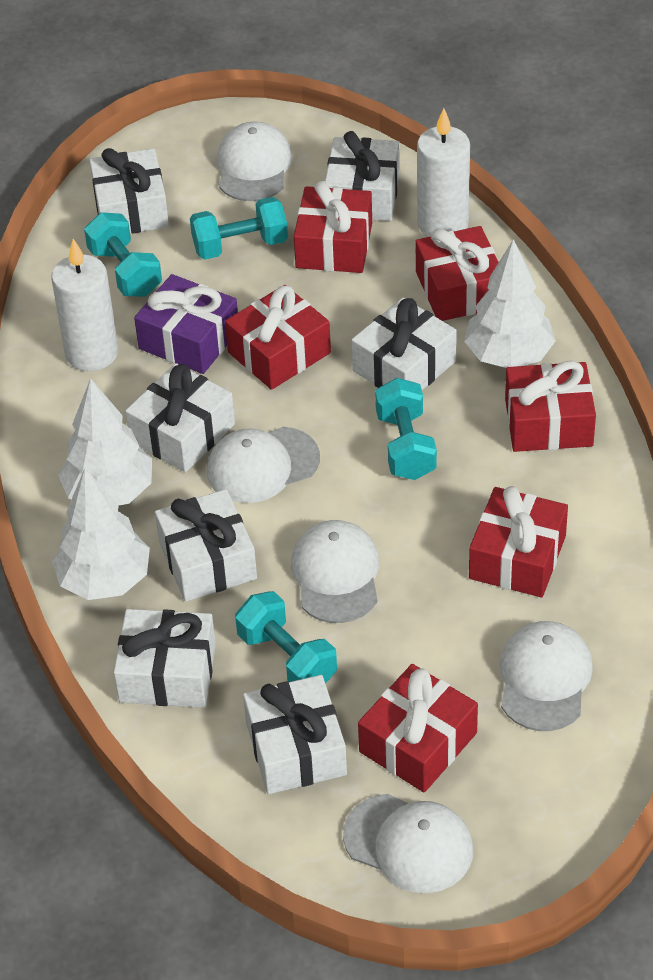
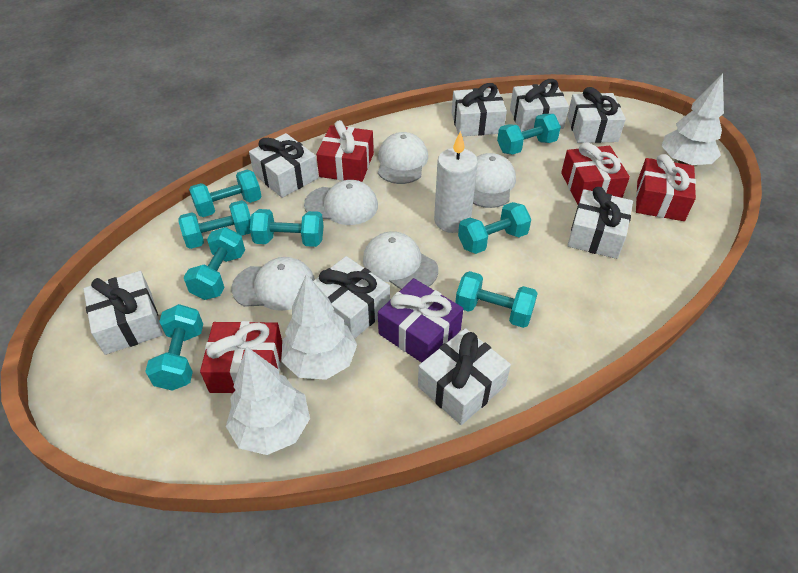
red gift: 6 -> 4
turquoise dumbbell: 4 -> 8
white candle: 2 -> 1
white gift: 7 -> 8

